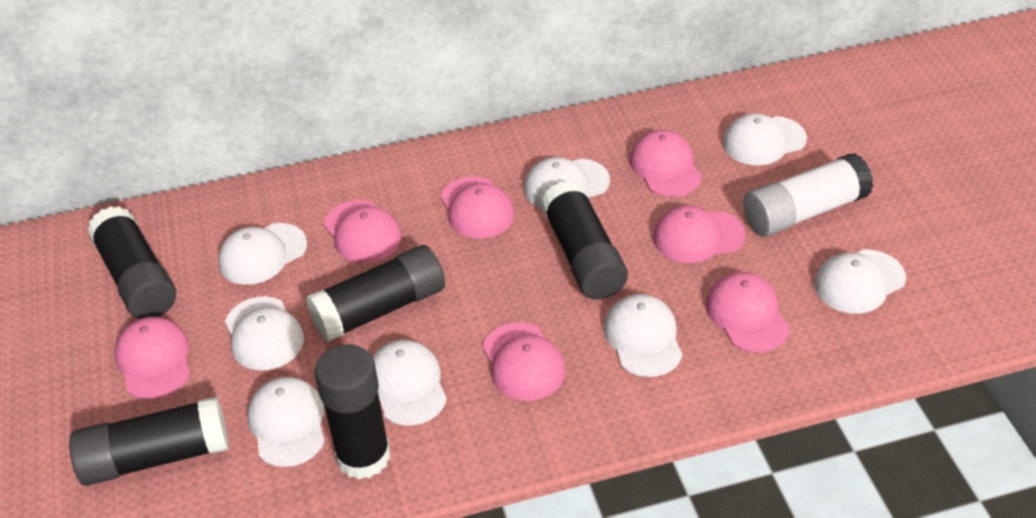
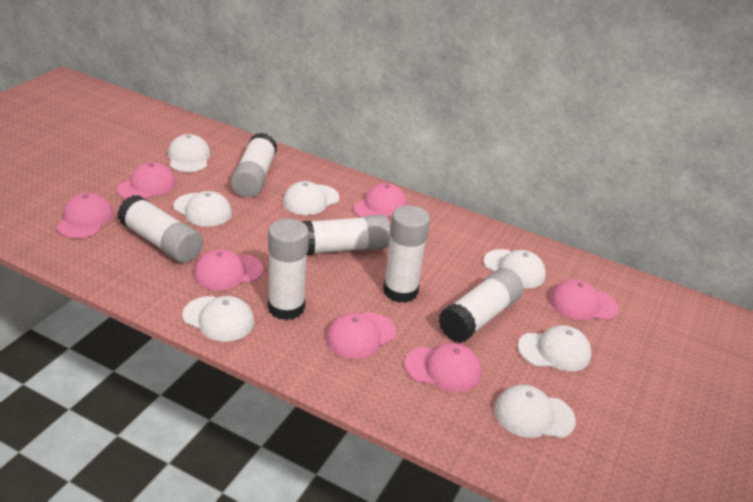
black glue stick: 5 -> 0
white cap: 8 -> 7
white glue stick: 1 -> 6

